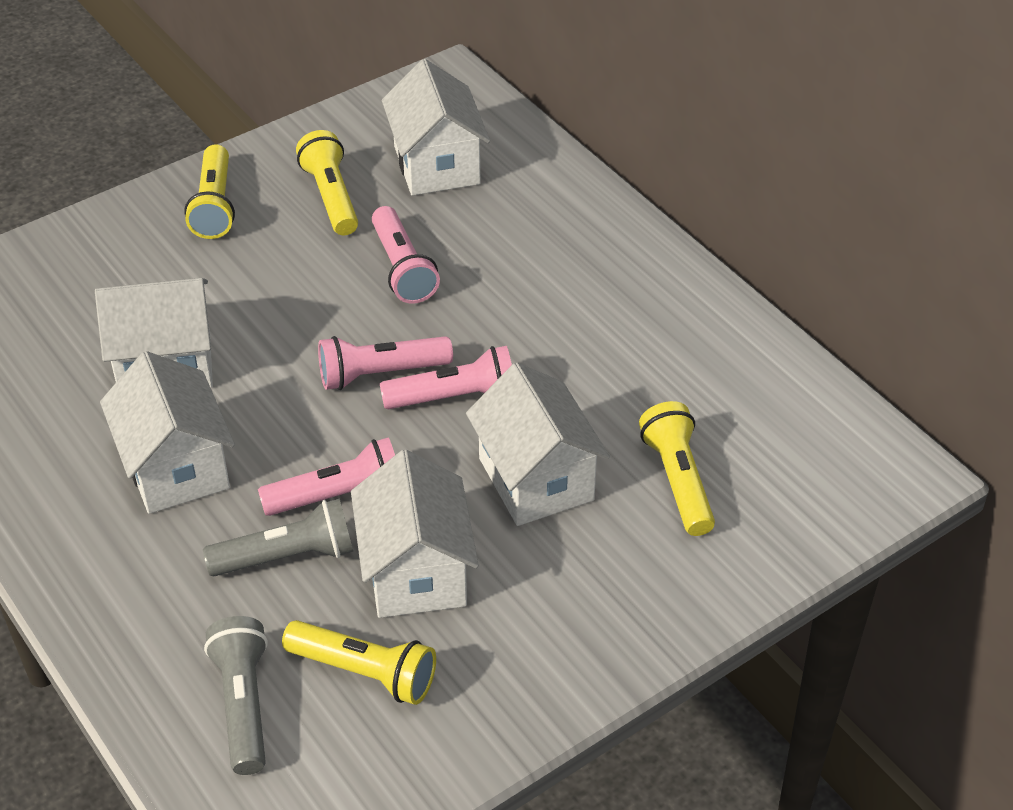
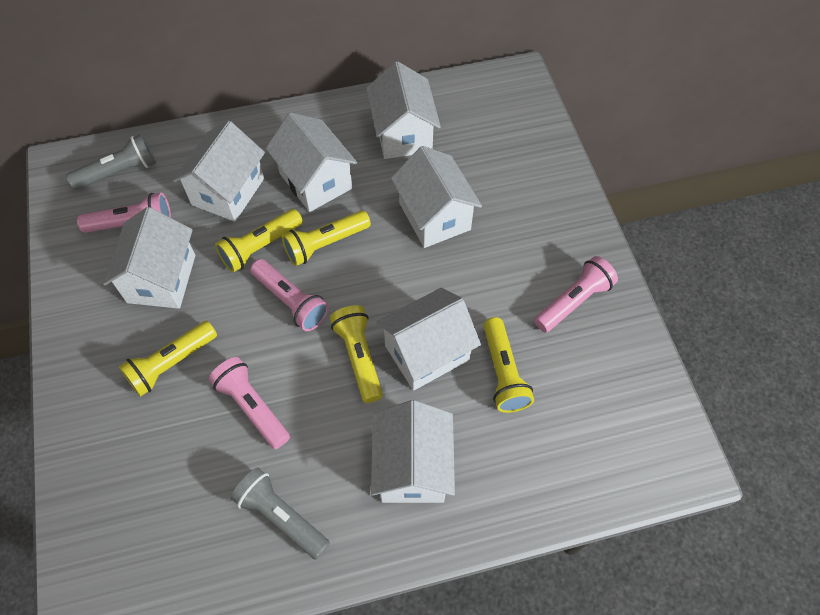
white house: 5 -> 7
yellow flashlight: 4 -> 5

